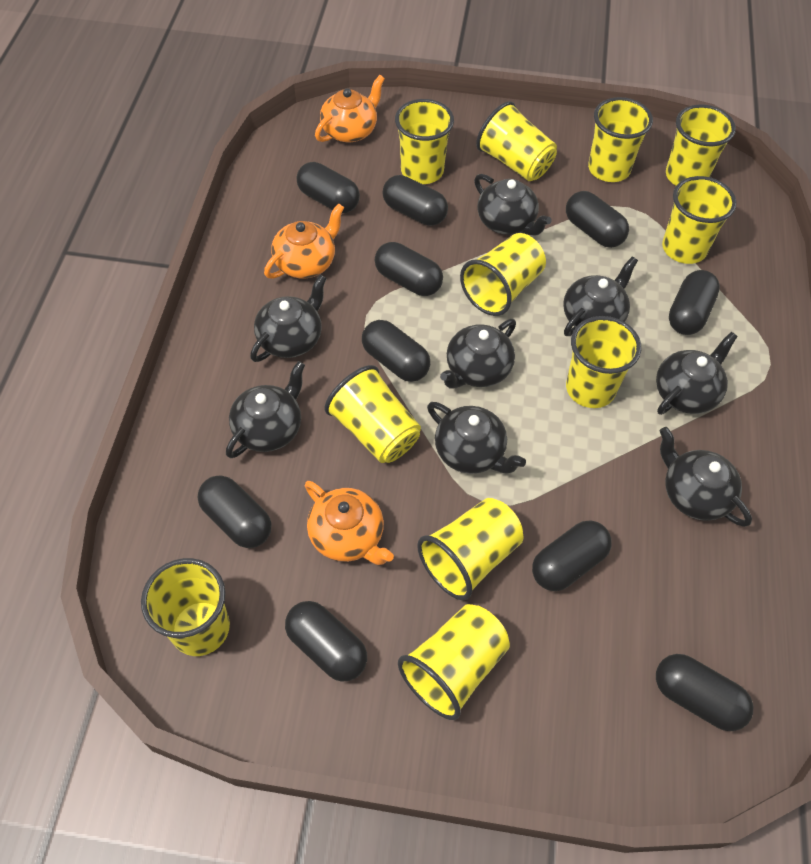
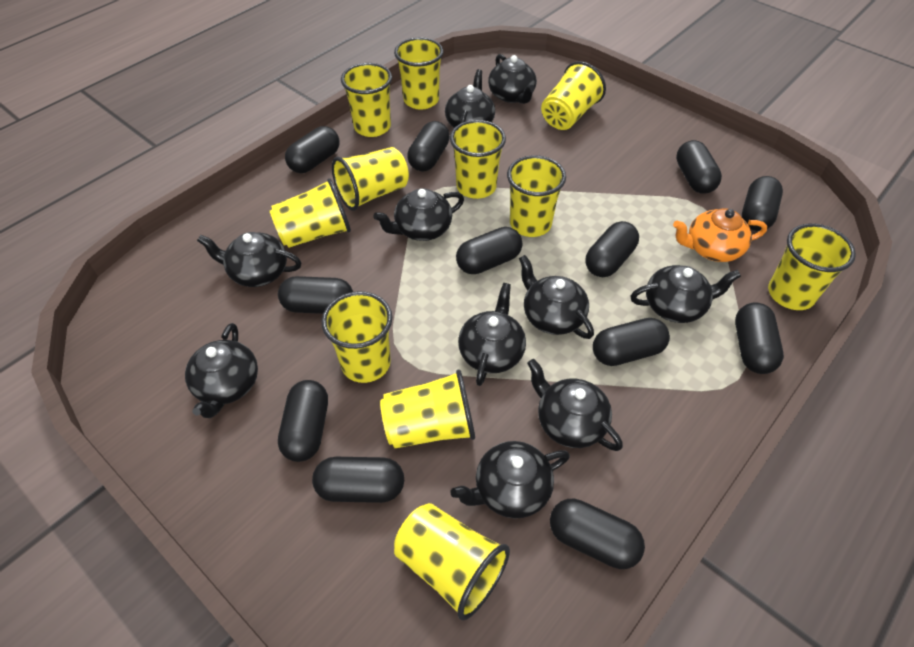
black capsule: 10 -> 12
black teapot: 8 -> 10
orange teapot: 3 -> 1

